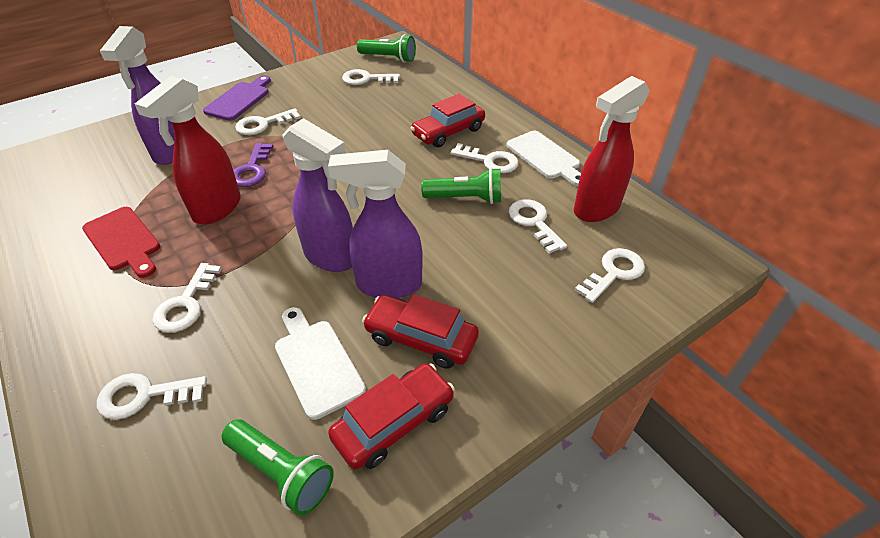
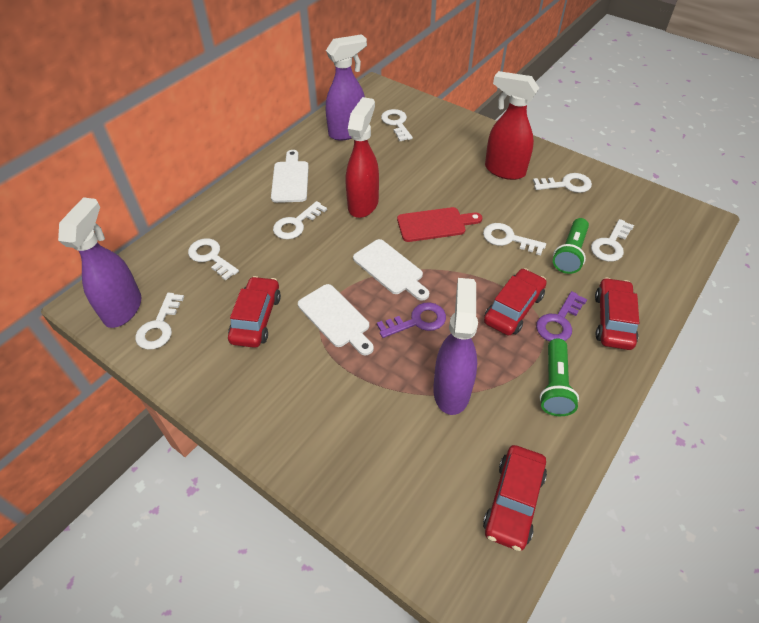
green flashlight: 3 -> 2
purple cutting board: 1 -> 0
purple key: 1 -> 2
red car: 3 -> 4
white cutting board: 2 -> 3

